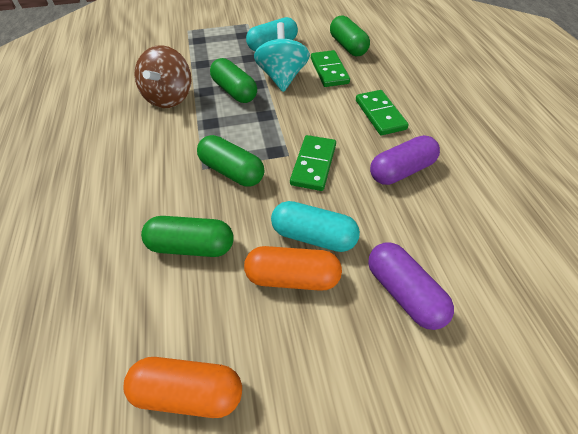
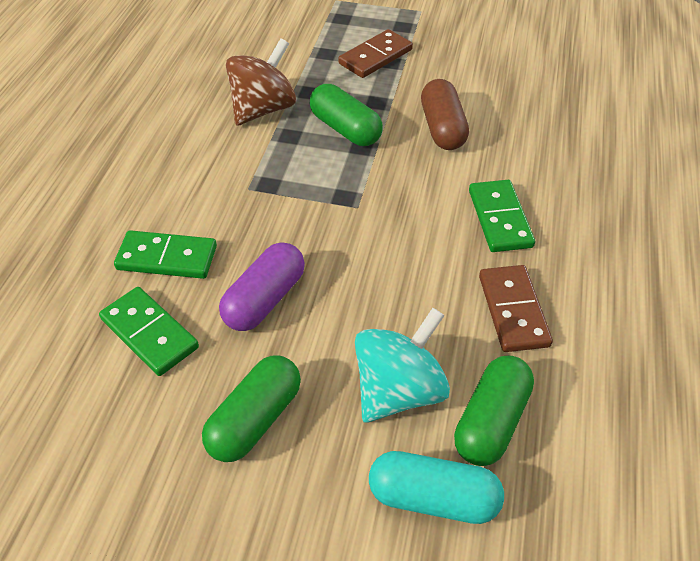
brown capsule: 0 -> 1
brown domino: 0 -> 2
green capsule: 4 -> 3
orange capsule: 2 -> 0
purple capsule: 2 -> 1
turquoise capsule: 2 -> 1

